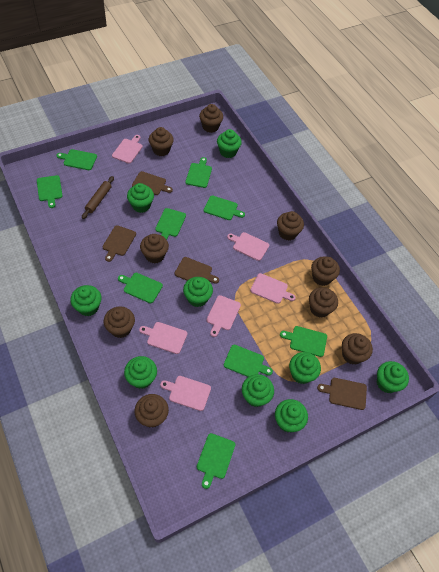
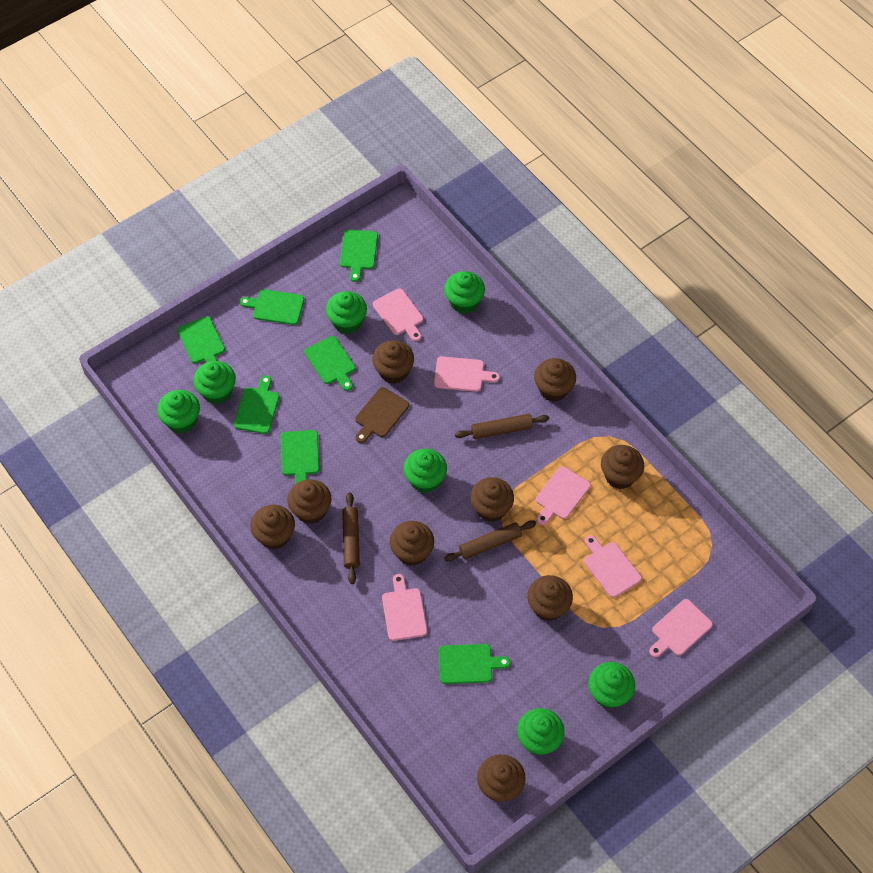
brown cutting board: 4 -> 1
brown rolling pin: 1 -> 3
green cupcake: 9 -> 7
green cutting board: 9 -> 7

